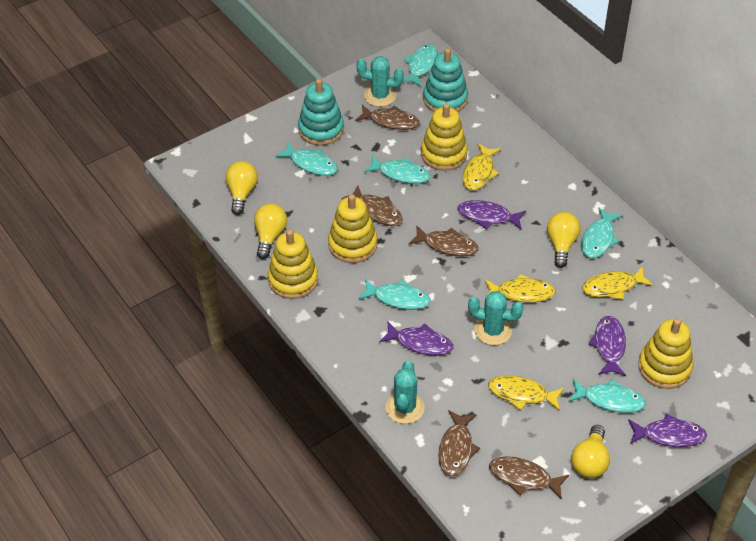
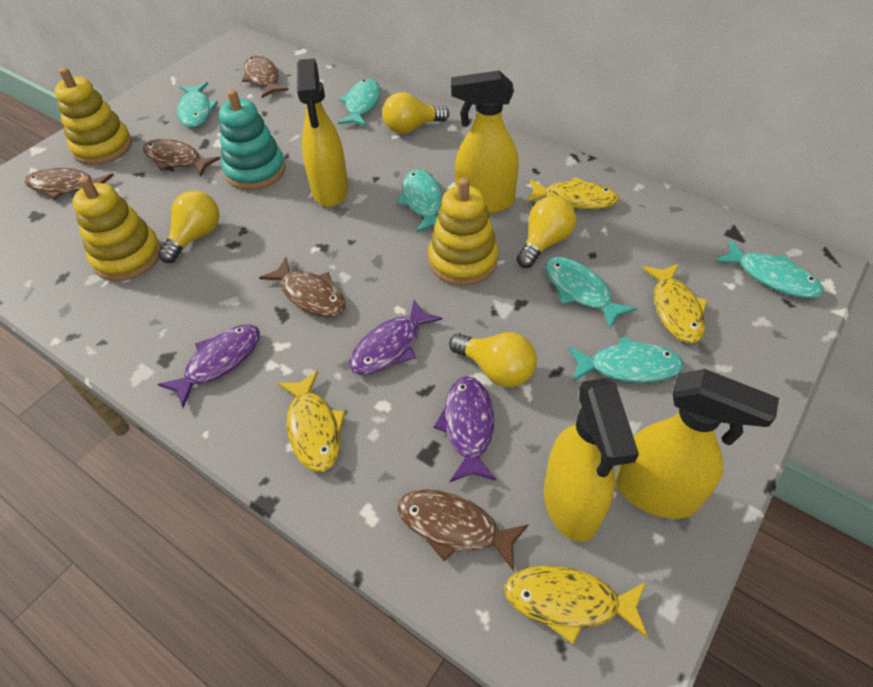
purple fish: 4 -> 3
turquoise cactus: 3 -> 0
turquoise stacking toy: 2 -> 1
yellow spray bottle: 0 -> 4
yellow stacking toy: 4 -> 3

